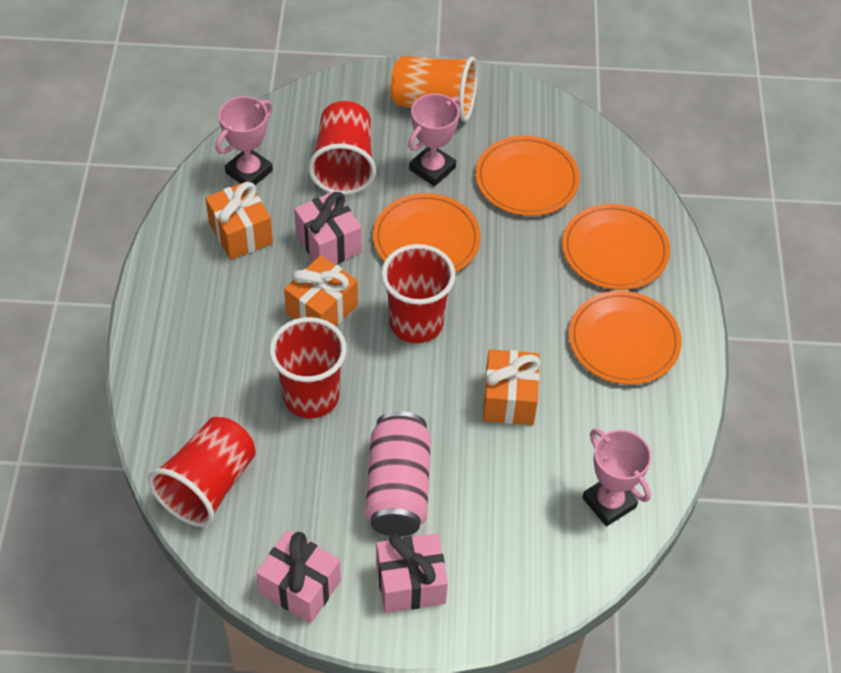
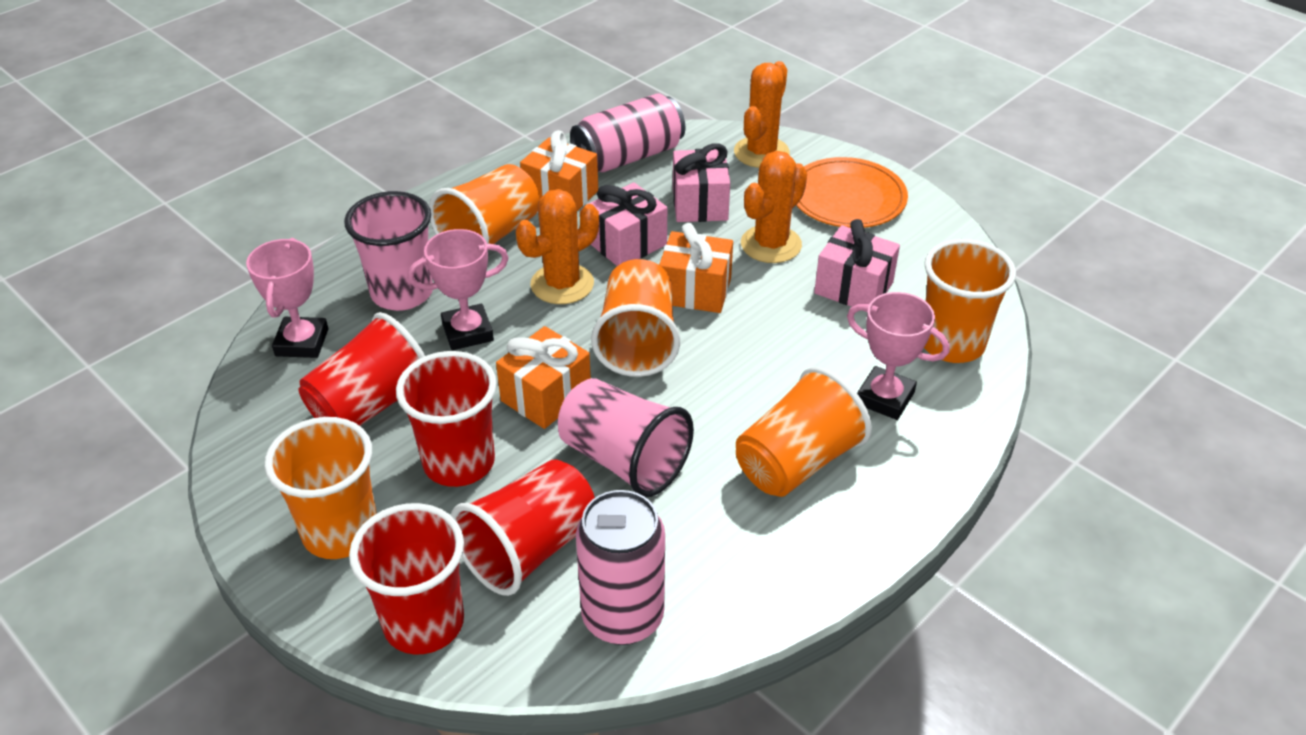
orange cactus: 0 -> 3
orange cup: 1 -> 5
orange plate: 4 -> 1
pink can: 1 -> 2
pink cup: 0 -> 2

